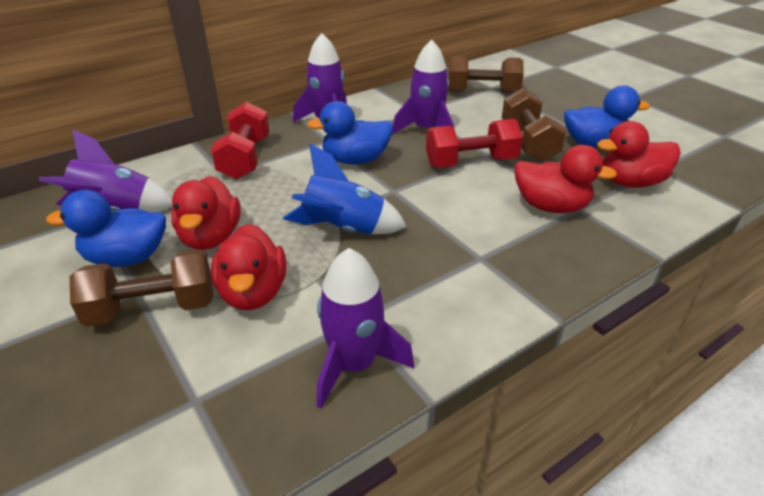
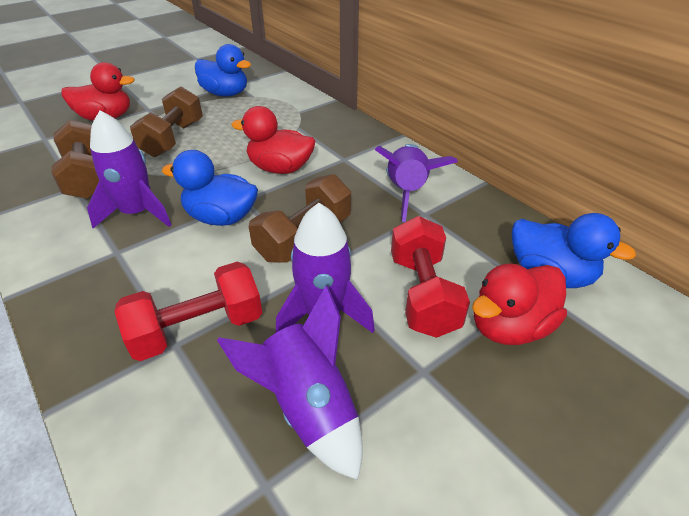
blue rocket: 1 -> 0
red duck: 4 -> 3

